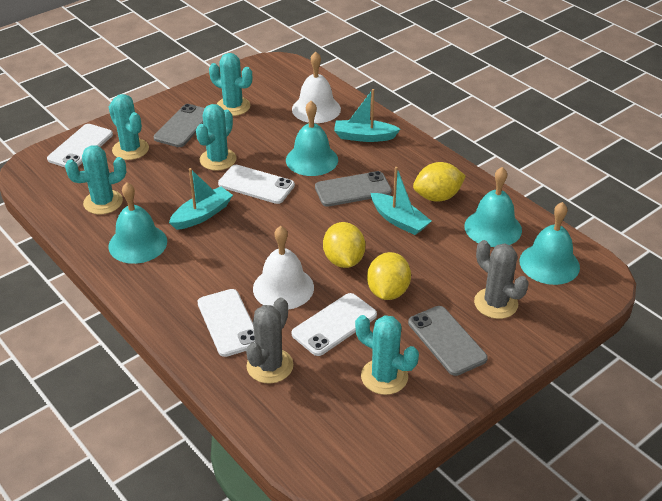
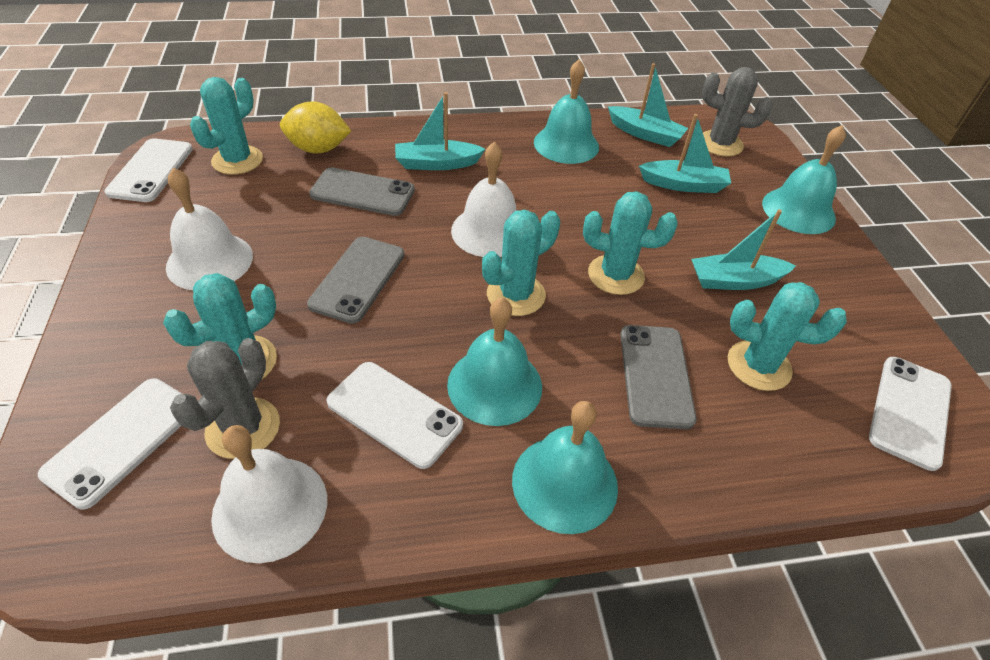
turquoise boat: 3 -> 4
white bell: 2 -> 3
yellow lemon: 3 -> 1

